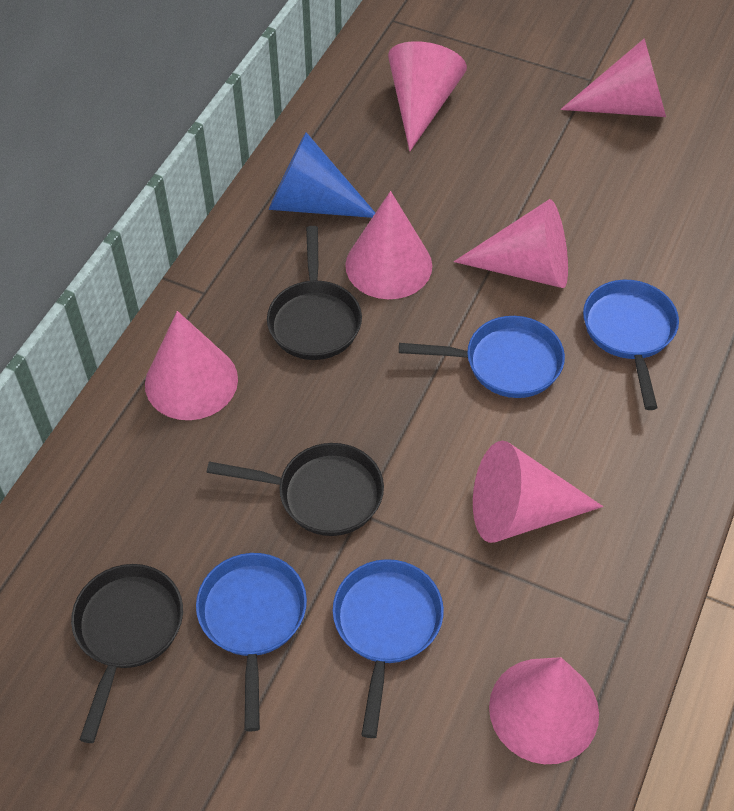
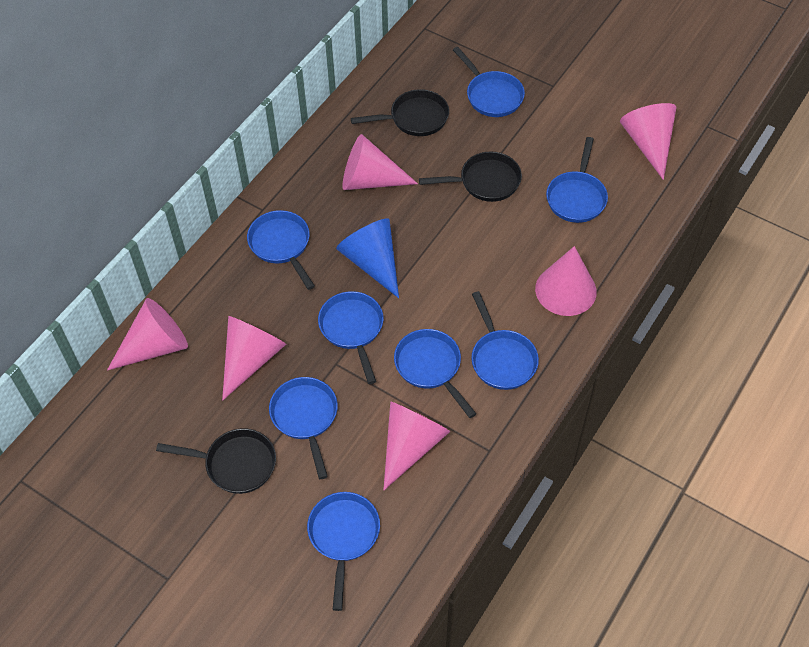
blue pan: 4 -> 8
pink cone: 7 -> 6

